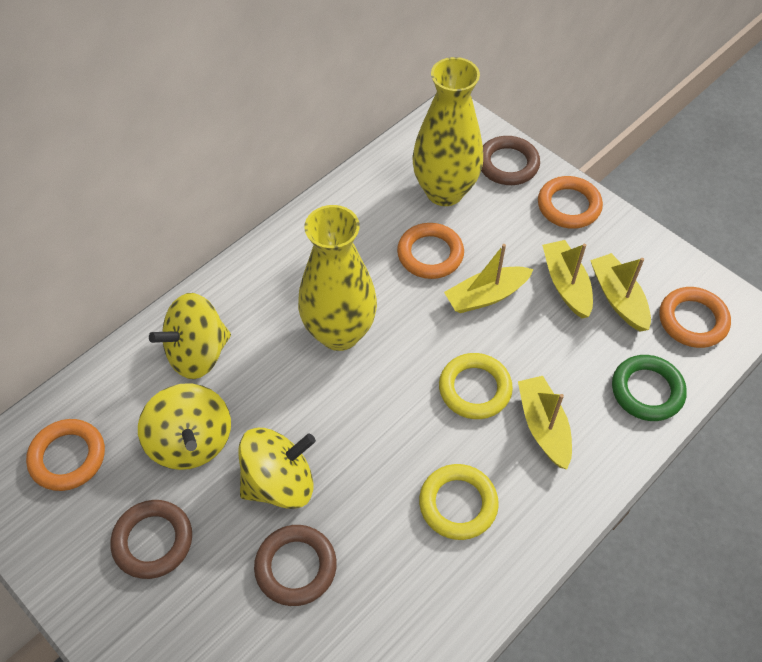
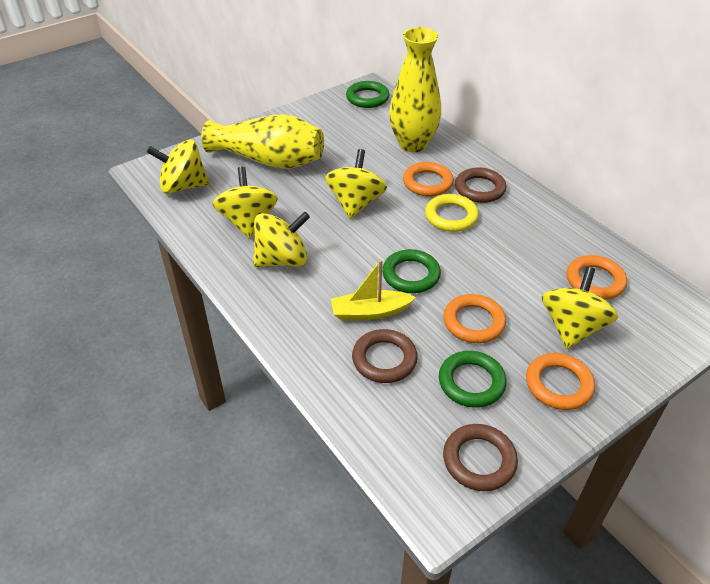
green ring: 1 -> 3
yellow boat: 4 -> 1
yellow ring: 2 -> 1
yellow spinning top: 3 -> 5

